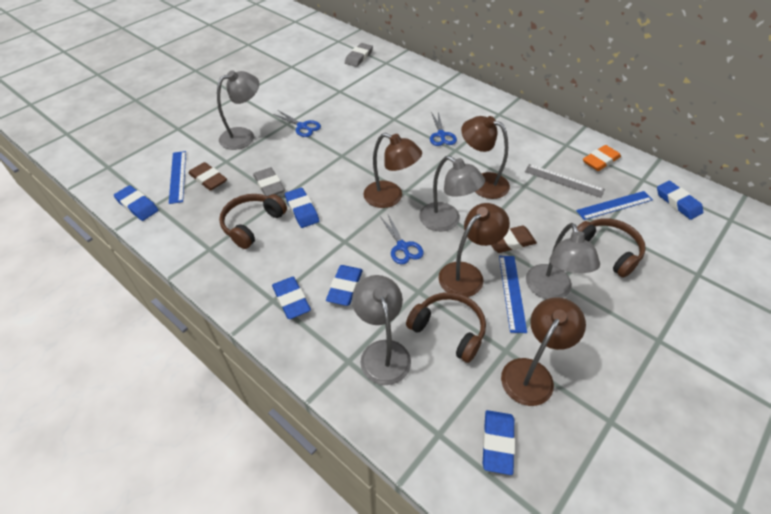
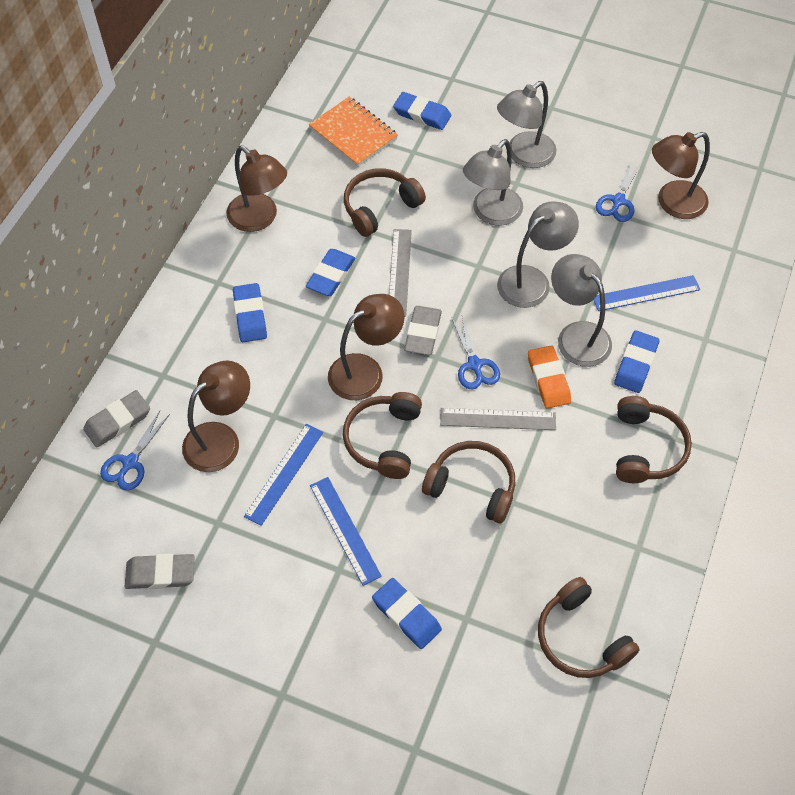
blue eraser: 6 -> 5
brown eraser: 2 -> 0
brown headphones: 3 -> 5
grey eraser: 2 -> 3
grey ruler: 1 -> 2
orange notebook: 0 -> 1

